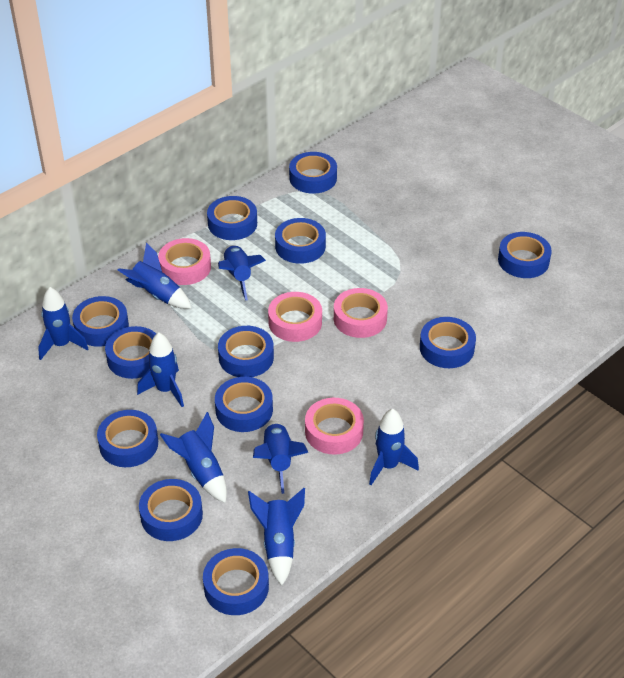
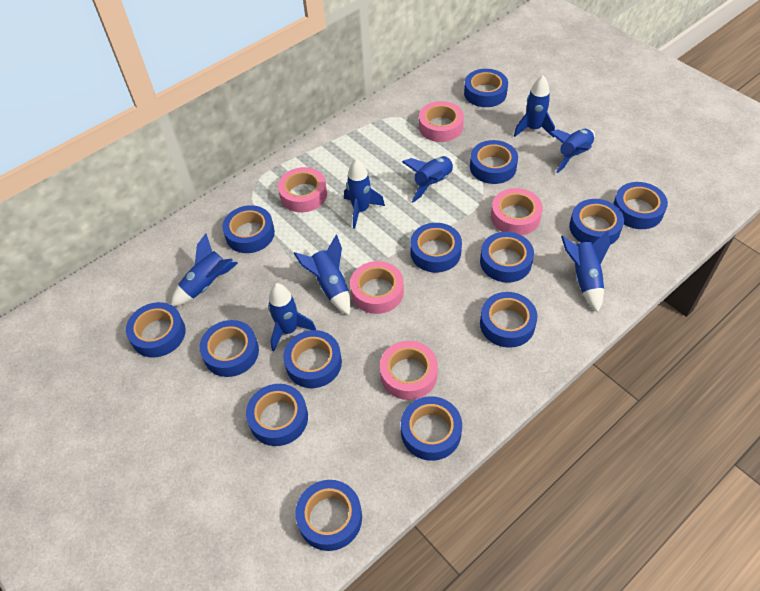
blue tape: 12 -> 14
pink tape: 4 -> 5

